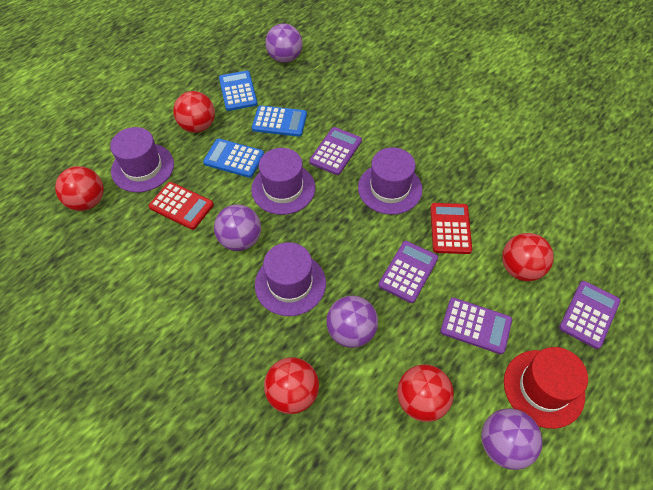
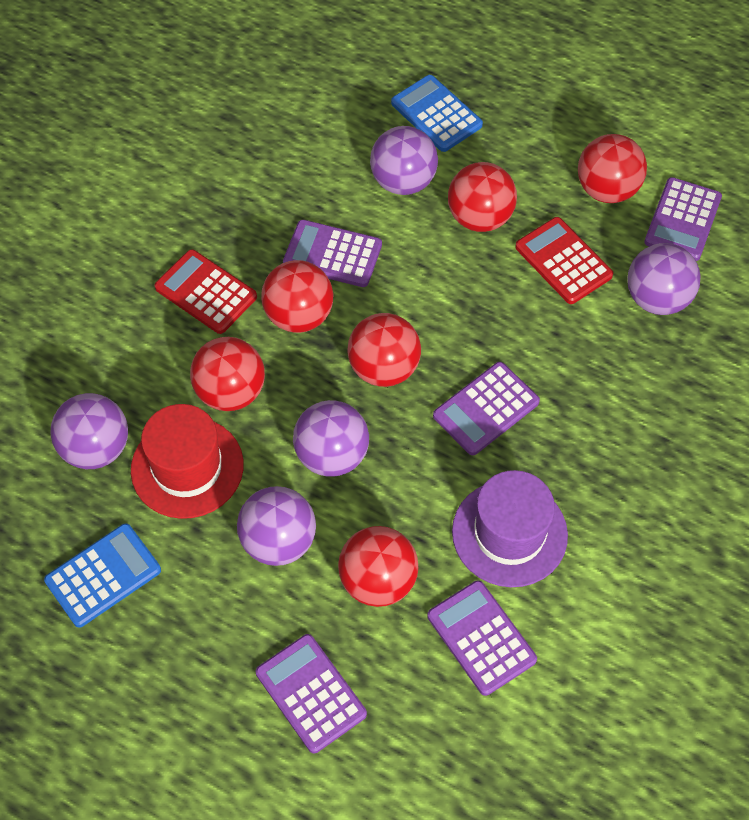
blue calculator: 3 -> 2
purple ball: 4 -> 5
purple calculator: 4 -> 5
purple hat: 4 -> 1
red ball: 5 -> 6

